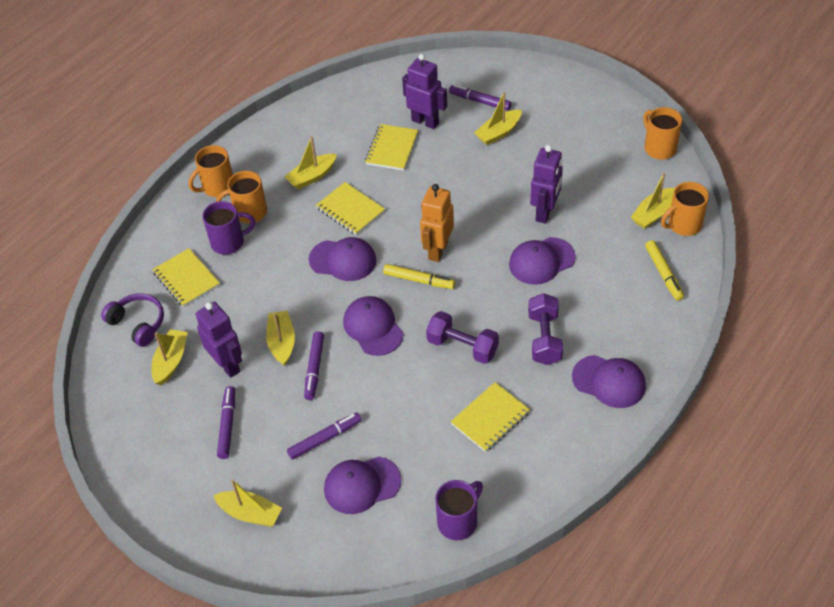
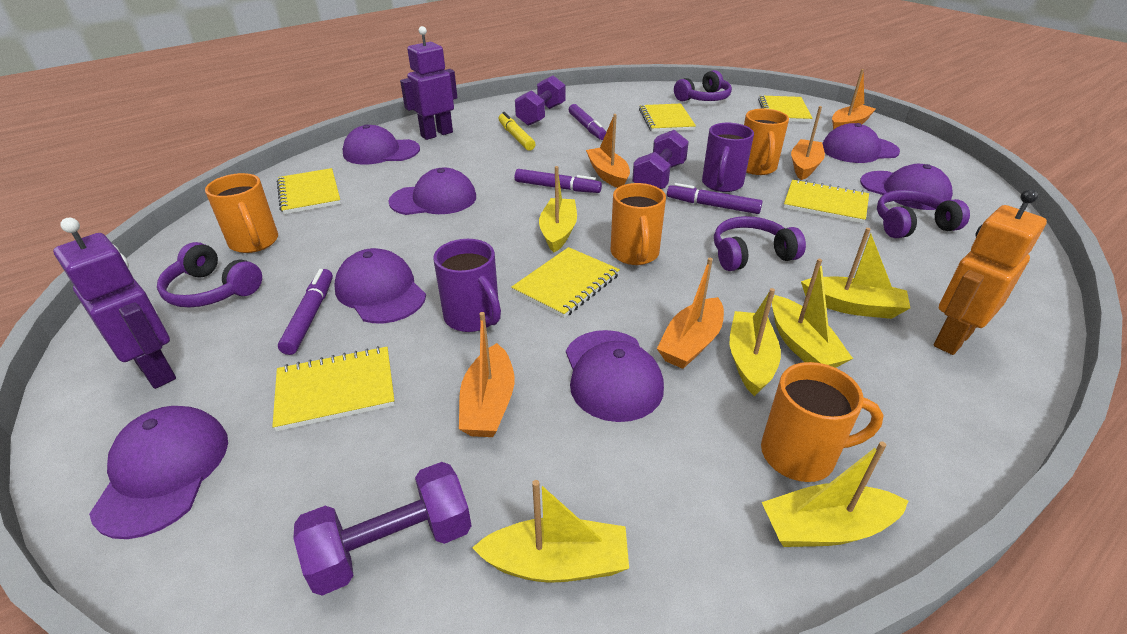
orange boat: 0 -> 5
purple cap: 5 -> 7
purple dumbbell: 2 -> 3
purple headphones: 1 -> 4
purple robot: 3 -> 2
yellow marker: 2 -> 1
yellow notebook: 4 -> 6

